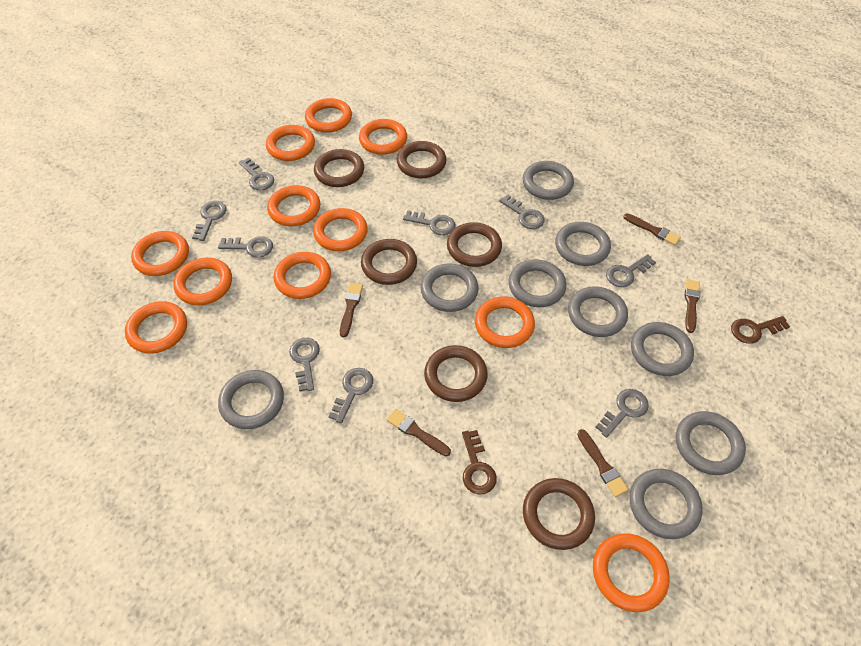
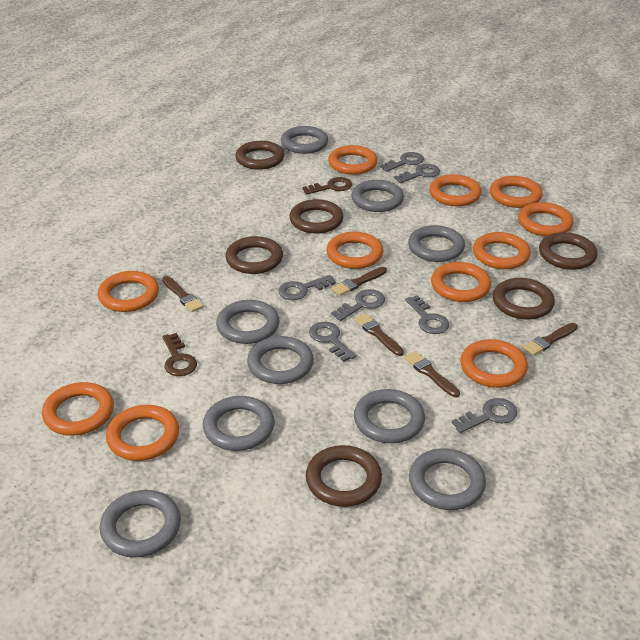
grey key: 9 -> 7

